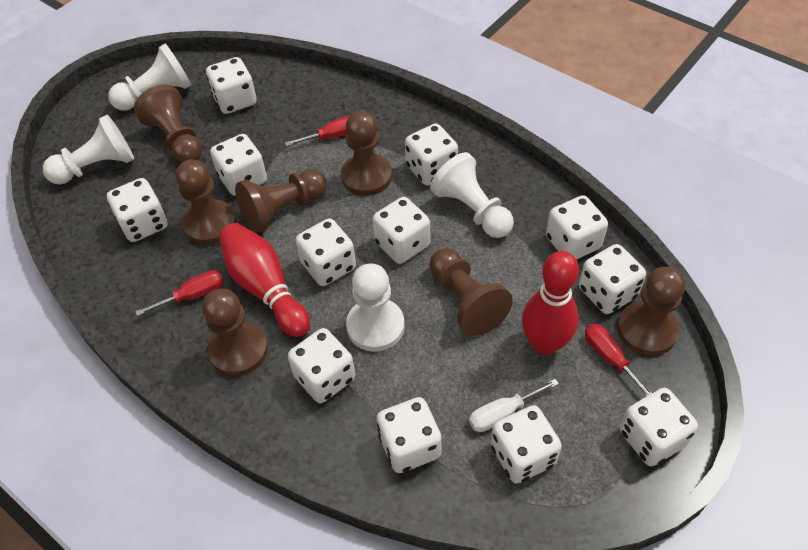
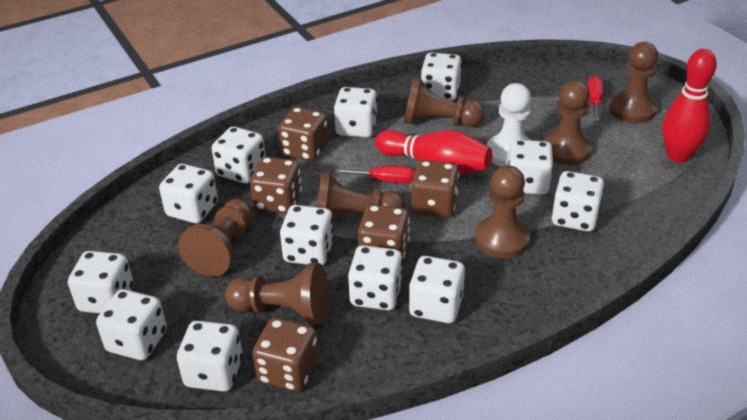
brown dice: 0 -> 5
red screwdriver: 3 -> 2
white pawn: 4 -> 1
white screwdriver: 1 -> 0

